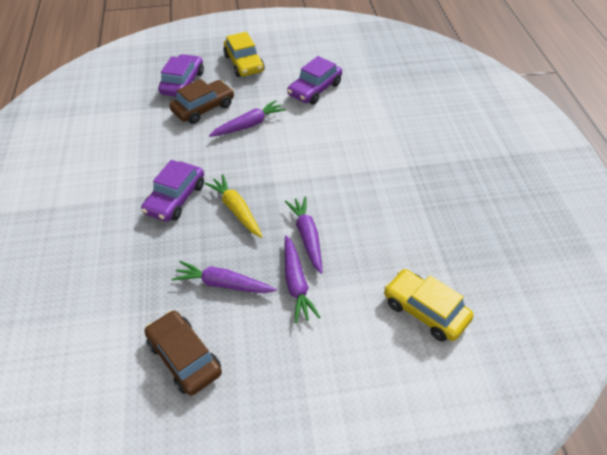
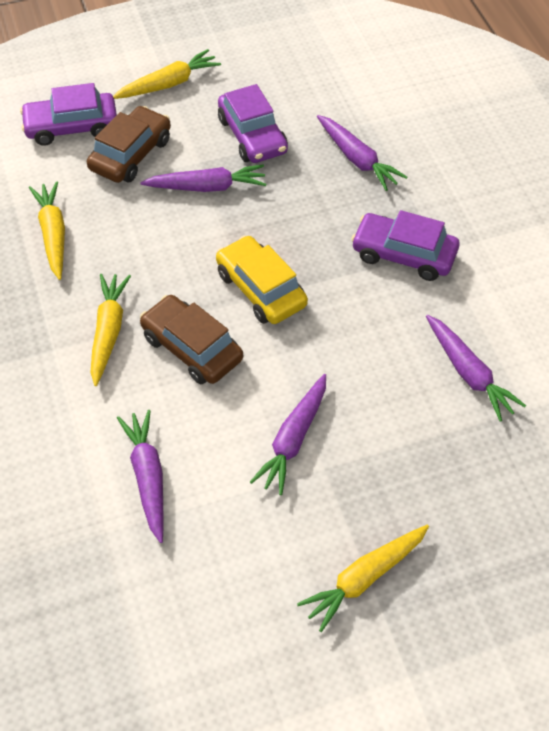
purple carrot: 4 -> 5
yellow car: 2 -> 1
yellow carrot: 1 -> 4

